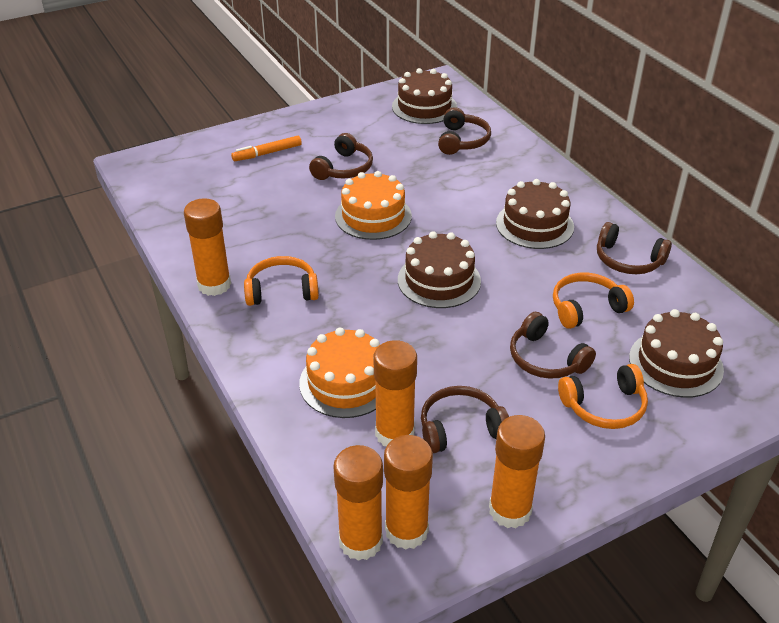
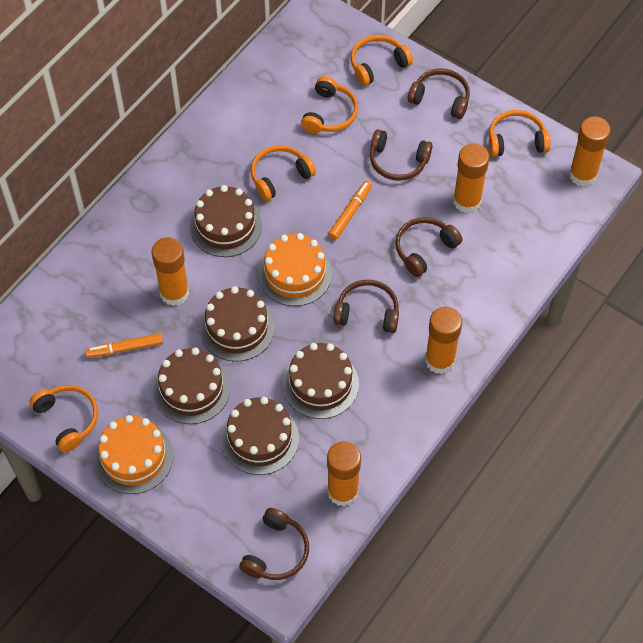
brown cake: 4 -> 5
orange headphones: 3 -> 5
orange marker: 1 -> 2

